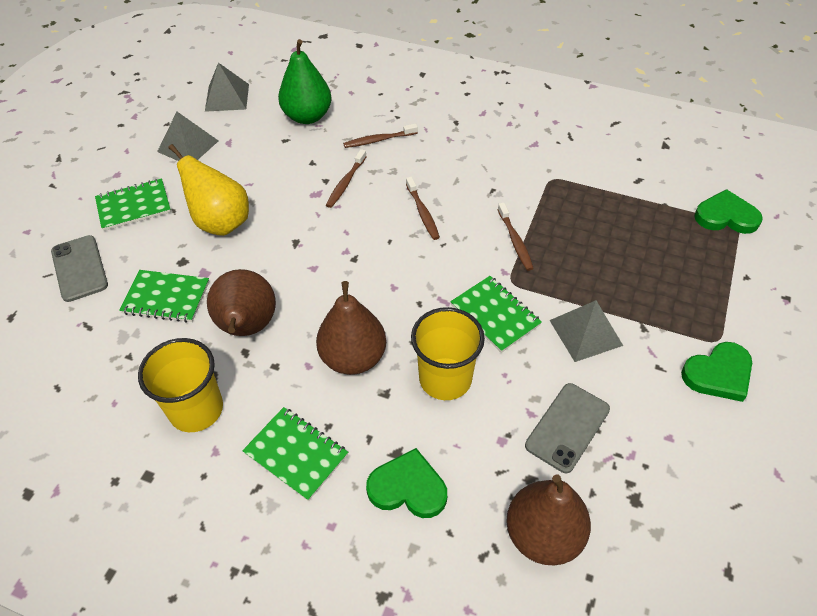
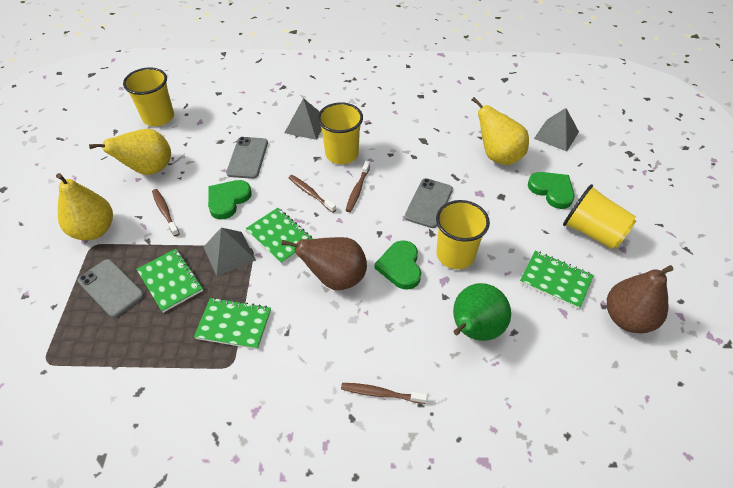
brown pear: 3 -> 2
grey phone: 2 -> 3
yellow cup: 2 -> 4
yellow pear: 1 -> 3

